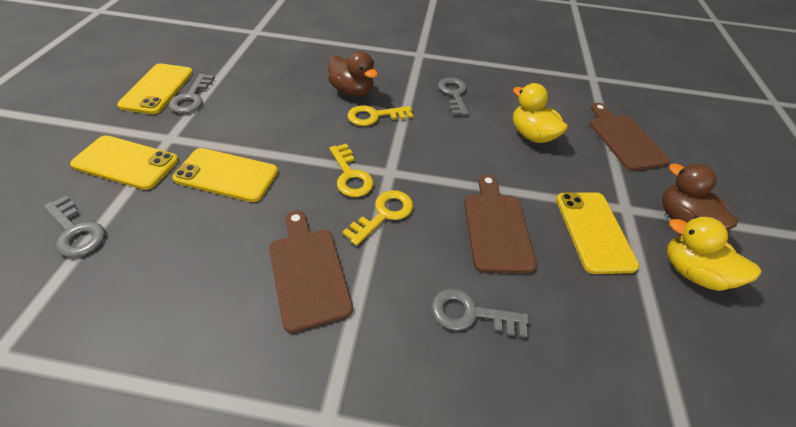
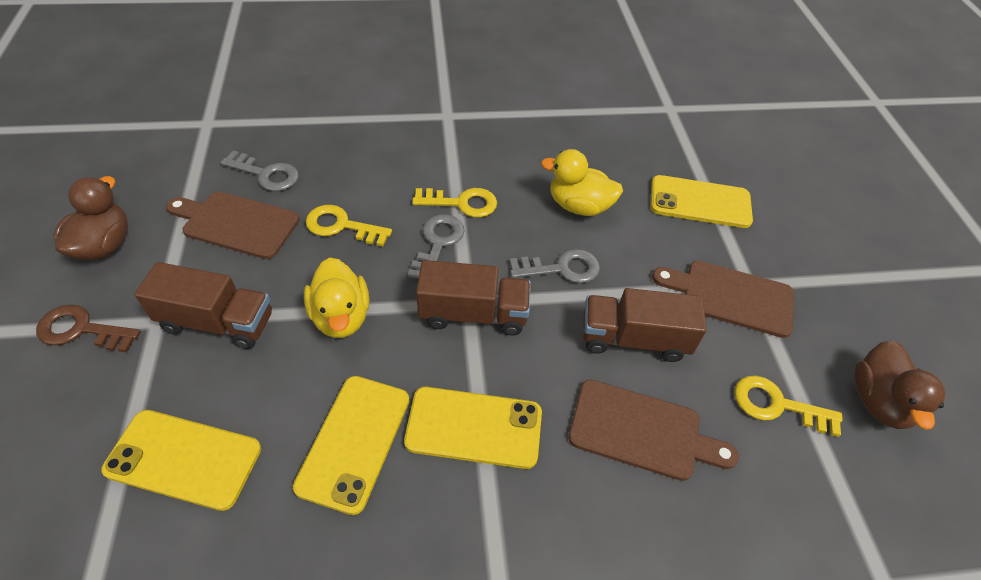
brown key: 0 -> 1
brown truck: 0 -> 3
grey key: 4 -> 3

